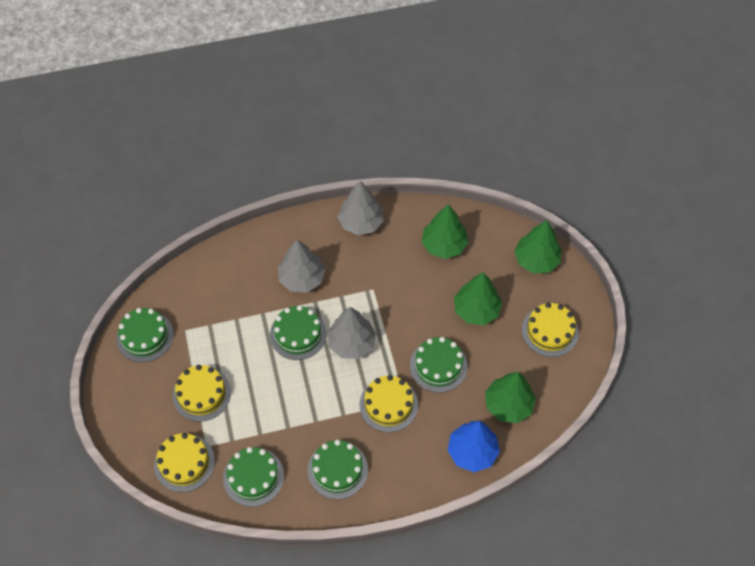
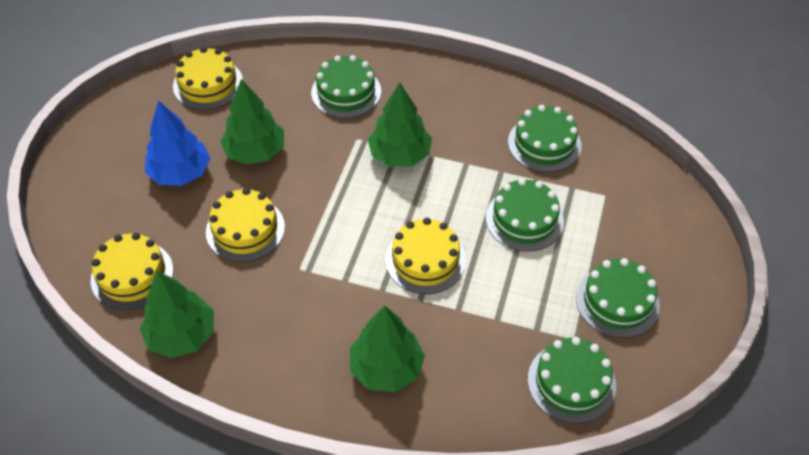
grey tree: 3 -> 0

